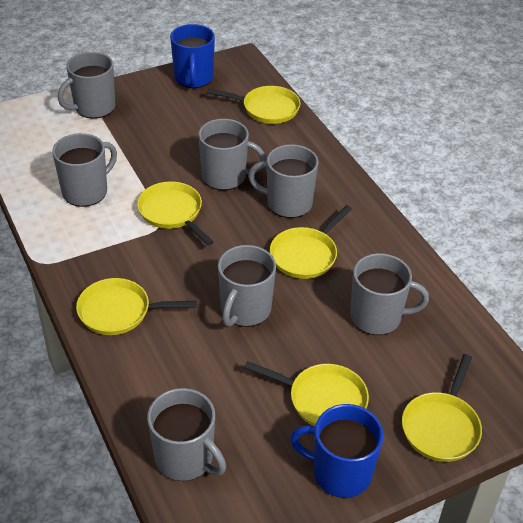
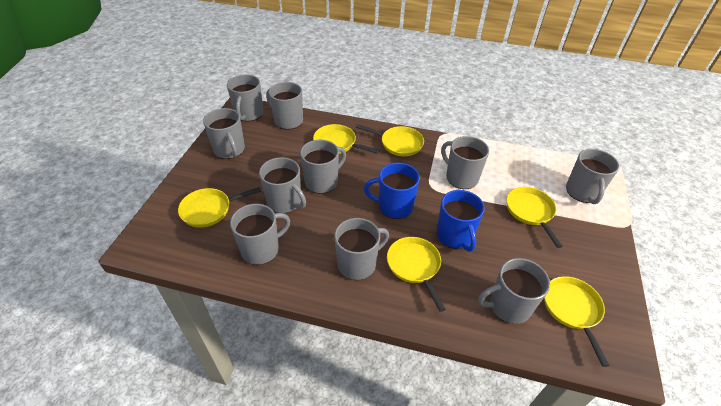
grey mug: 7 -> 10

